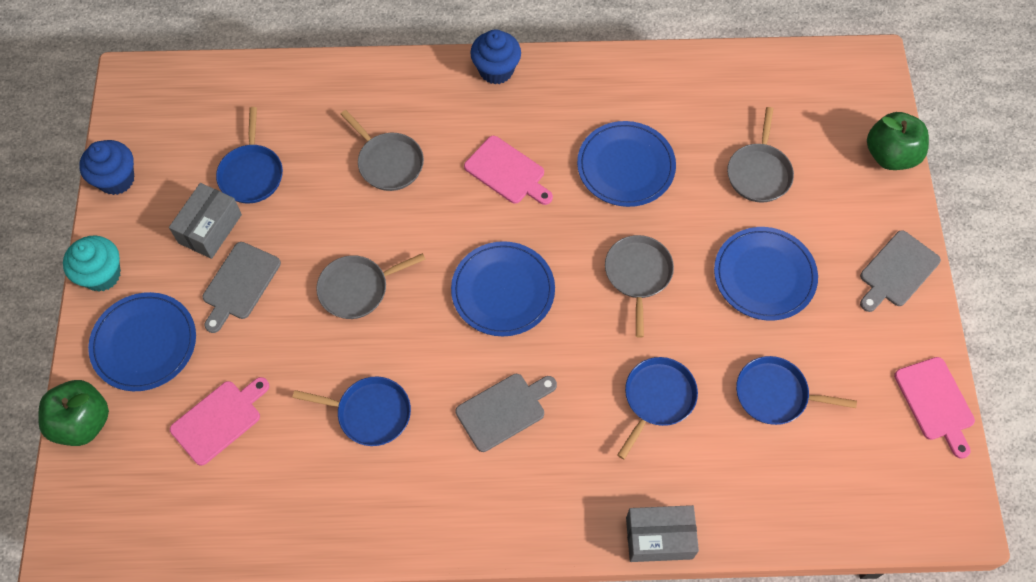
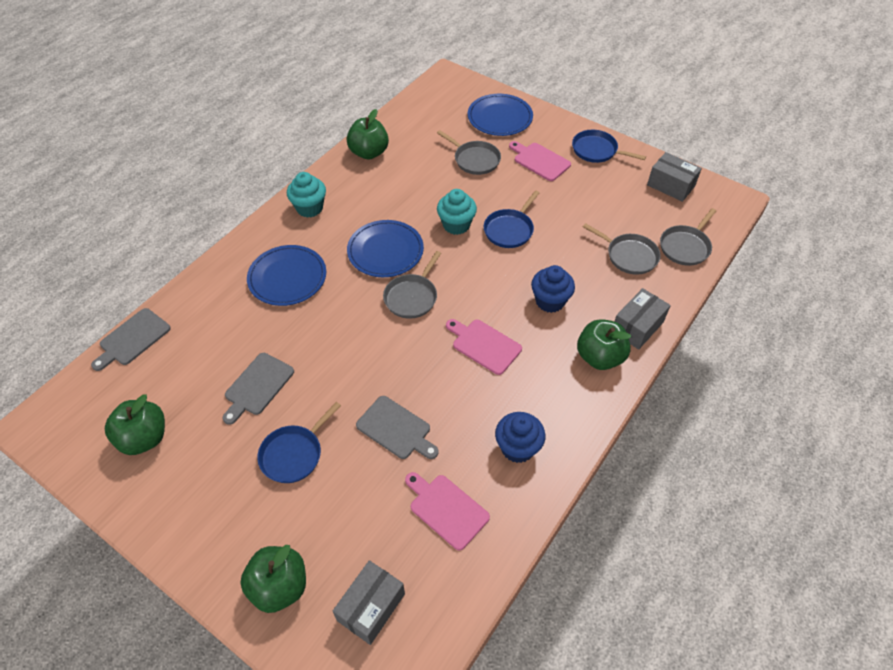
blue pan: 4 -> 3
blue plate: 4 -> 3
green apple: 2 -> 4
grey box: 2 -> 3
turquoise cupcake: 1 -> 2

